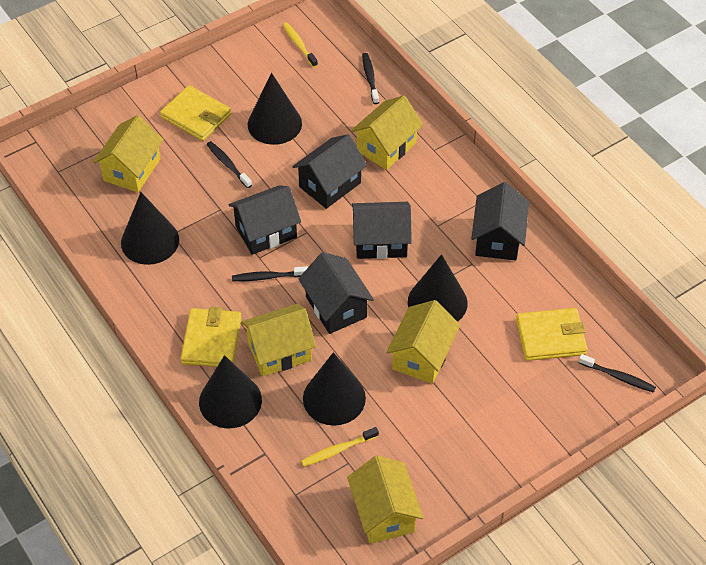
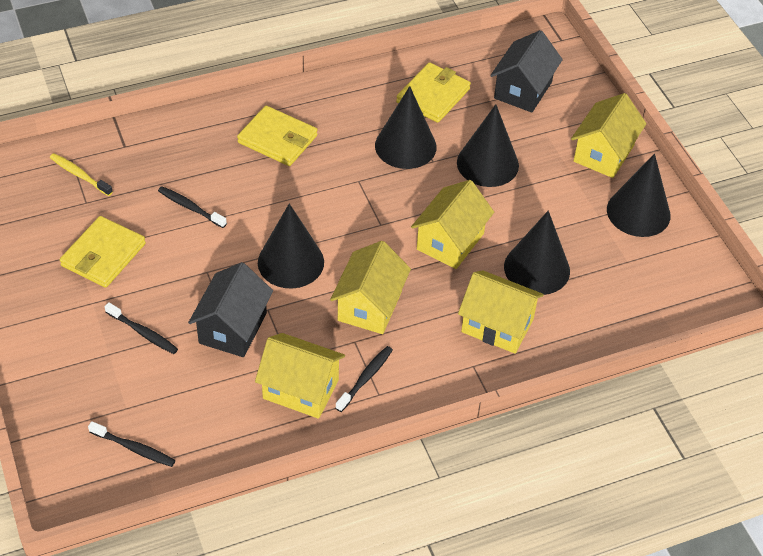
black house: 5 -> 2
yellow toothbrush: 2 -> 1

